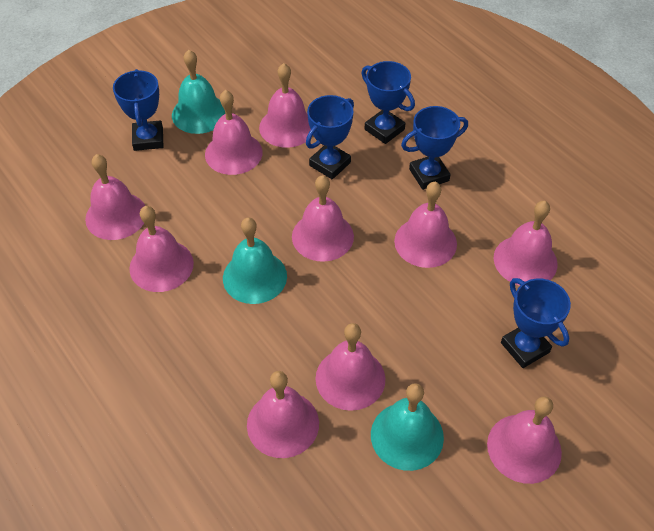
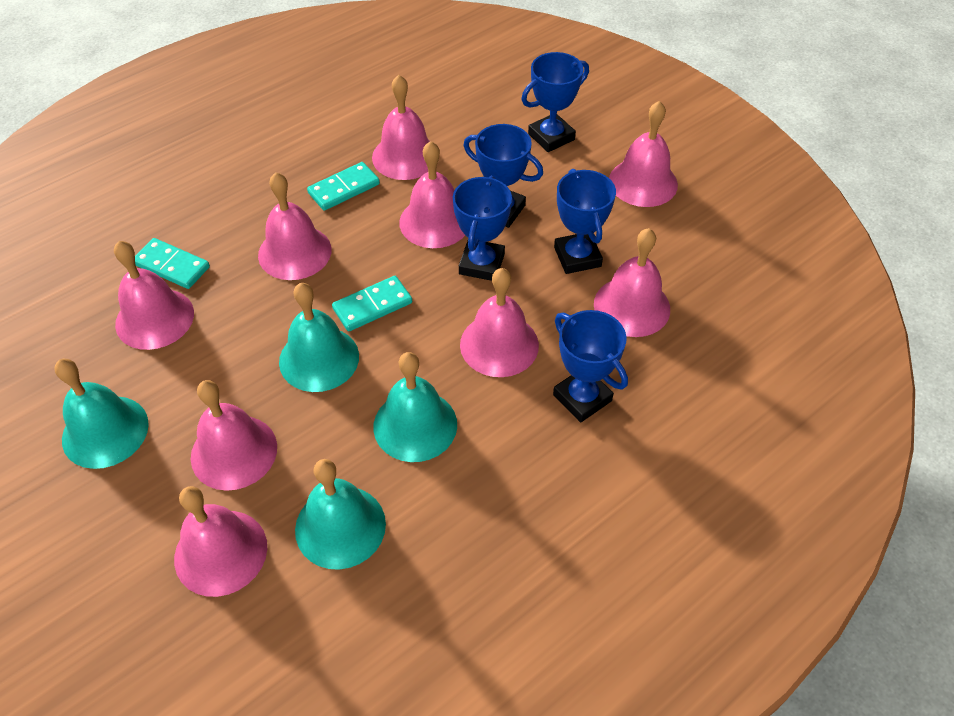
pink bell: 10 -> 9
turquoise bell: 3 -> 4
turquoise domino: 0 -> 3

